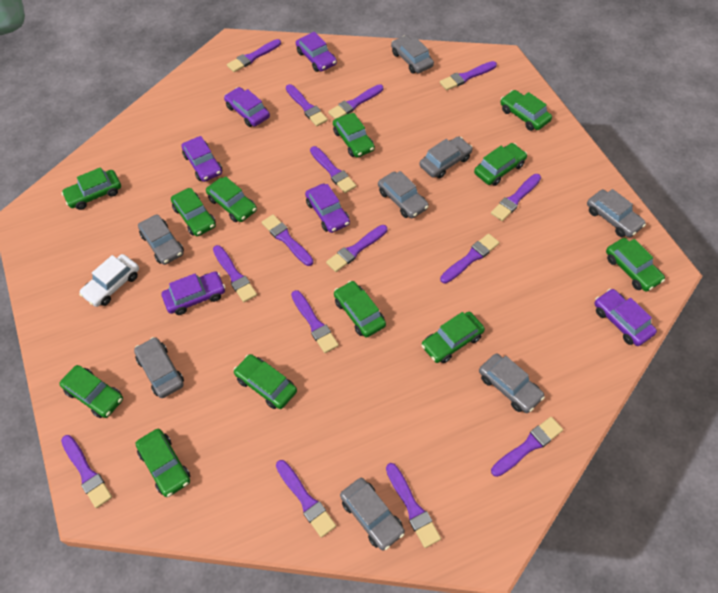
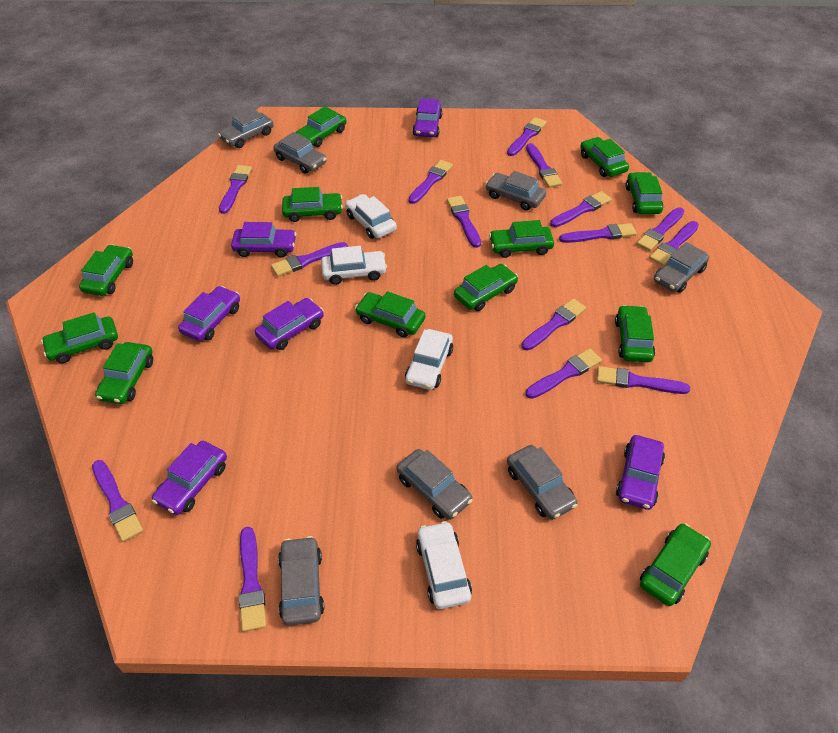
grey car: 8 -> 7
white car: 1 -> 4

